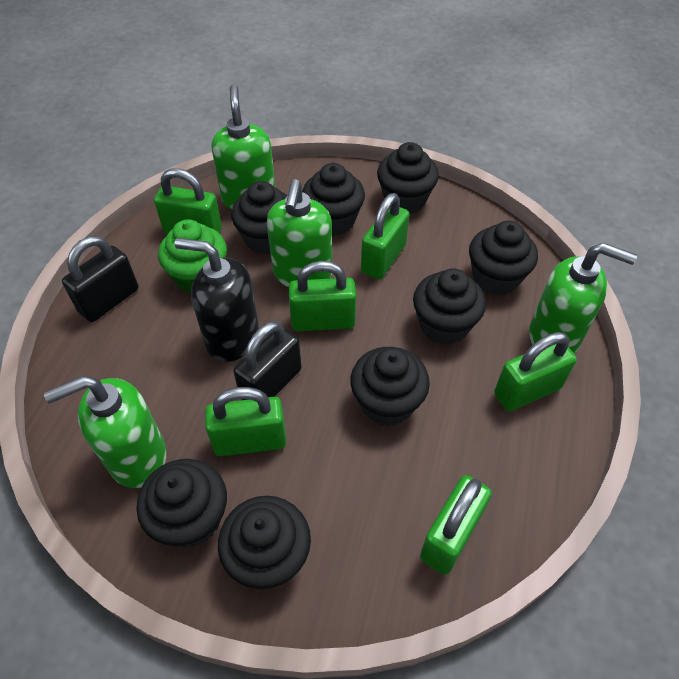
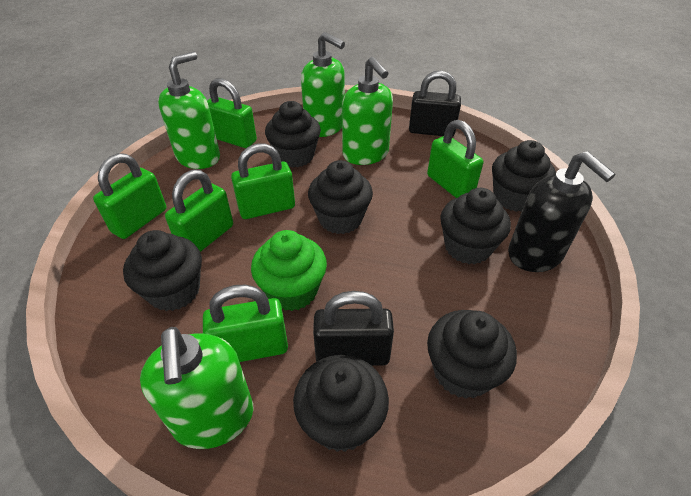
black cupcake: 8 -> 7

